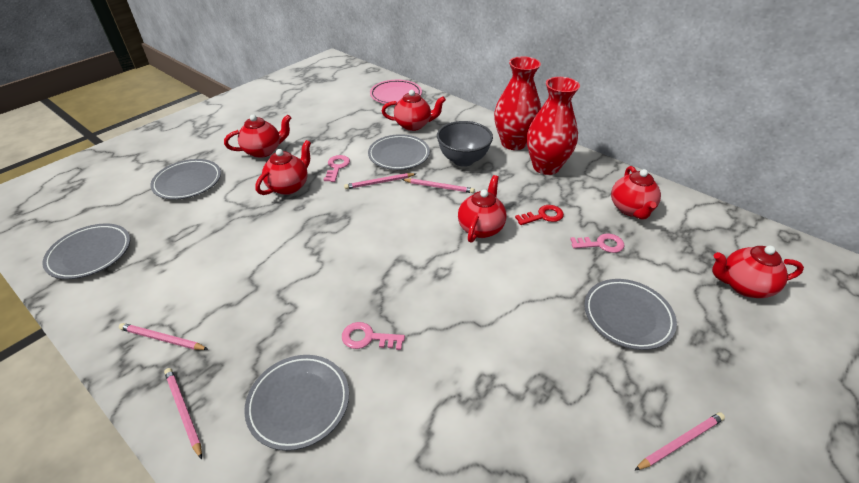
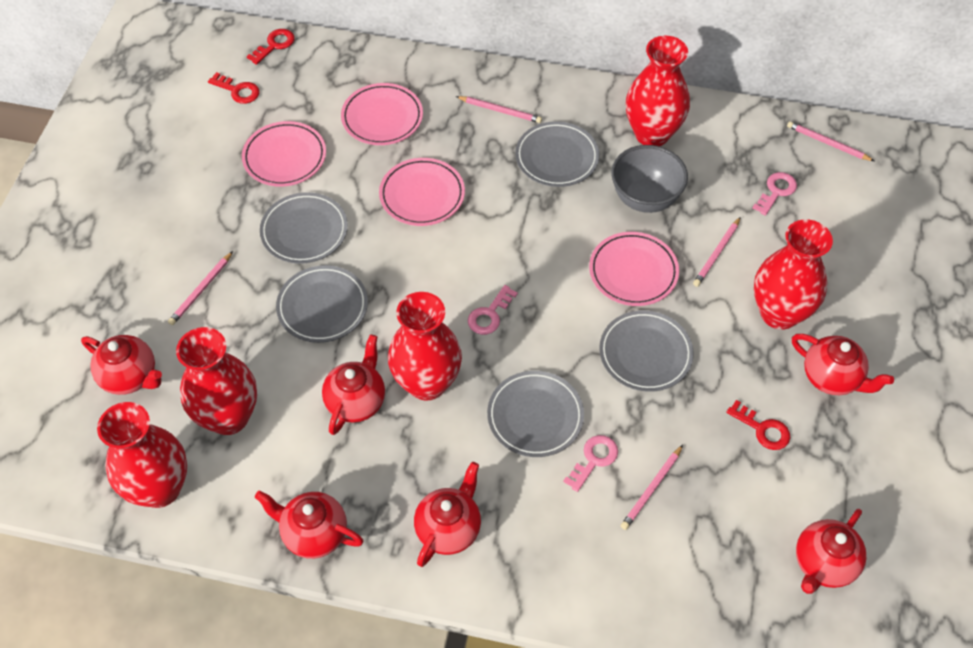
pink plate: 1 -> 4
red key: 1 -> 3
red vase: 2 -> 5

